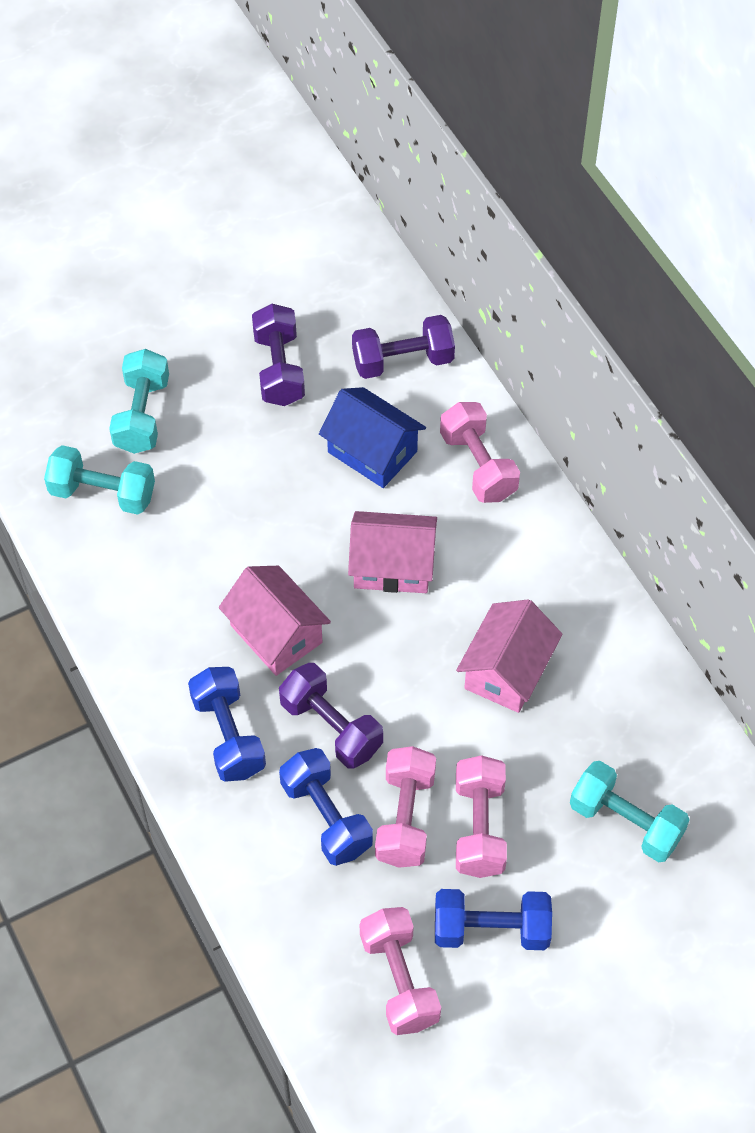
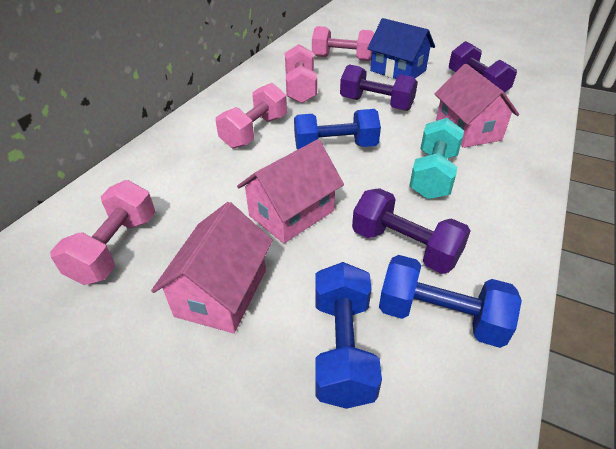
turquoise dumbbell: 3 -> 1

